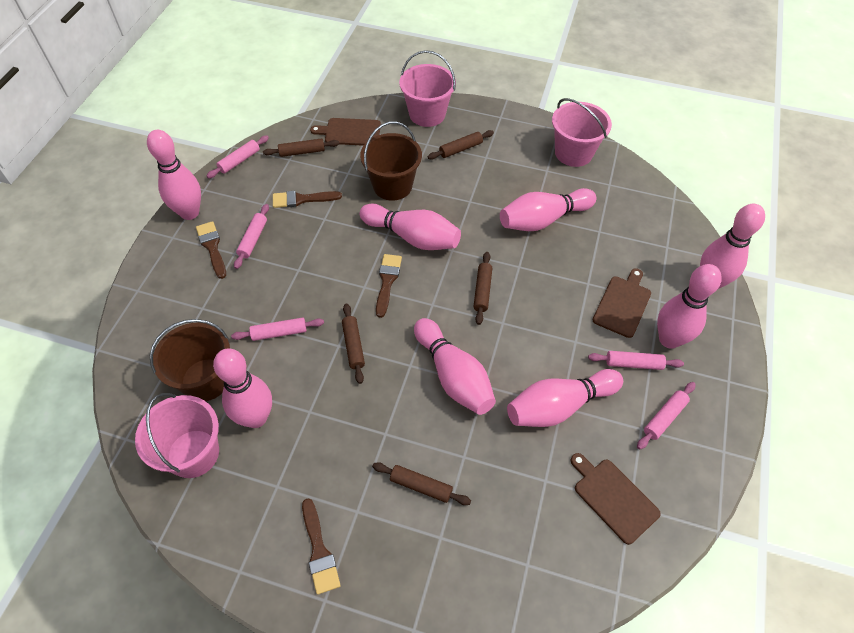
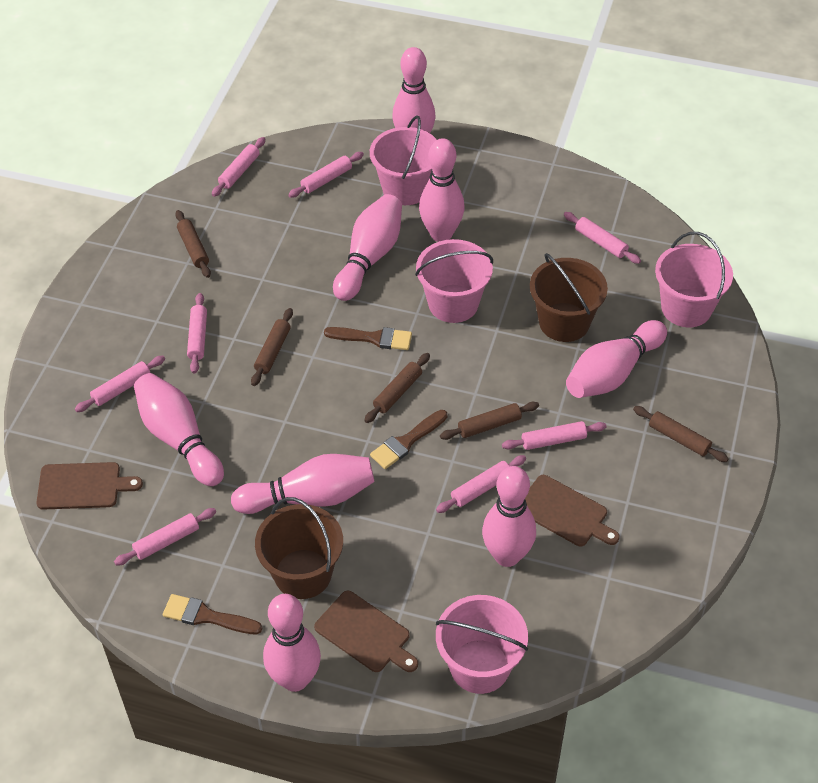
brown brush: 4 -> 3
pink bucket: 3 -> 4
pink rolling pin: 5 -> 8

